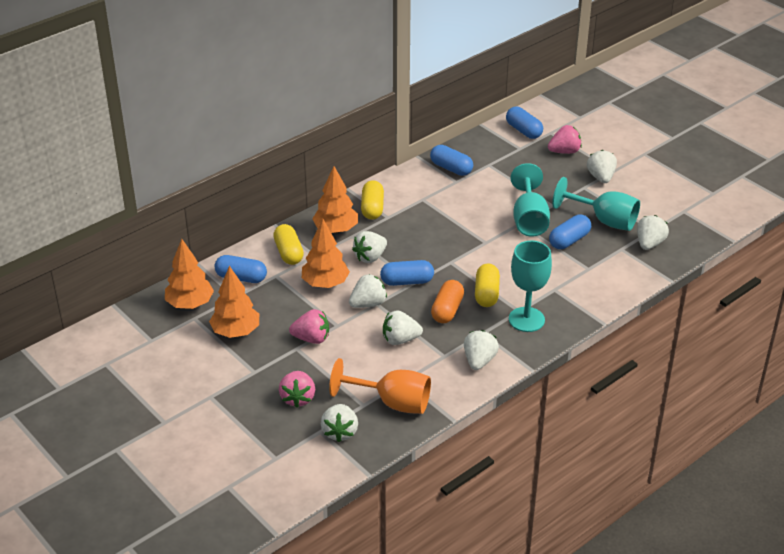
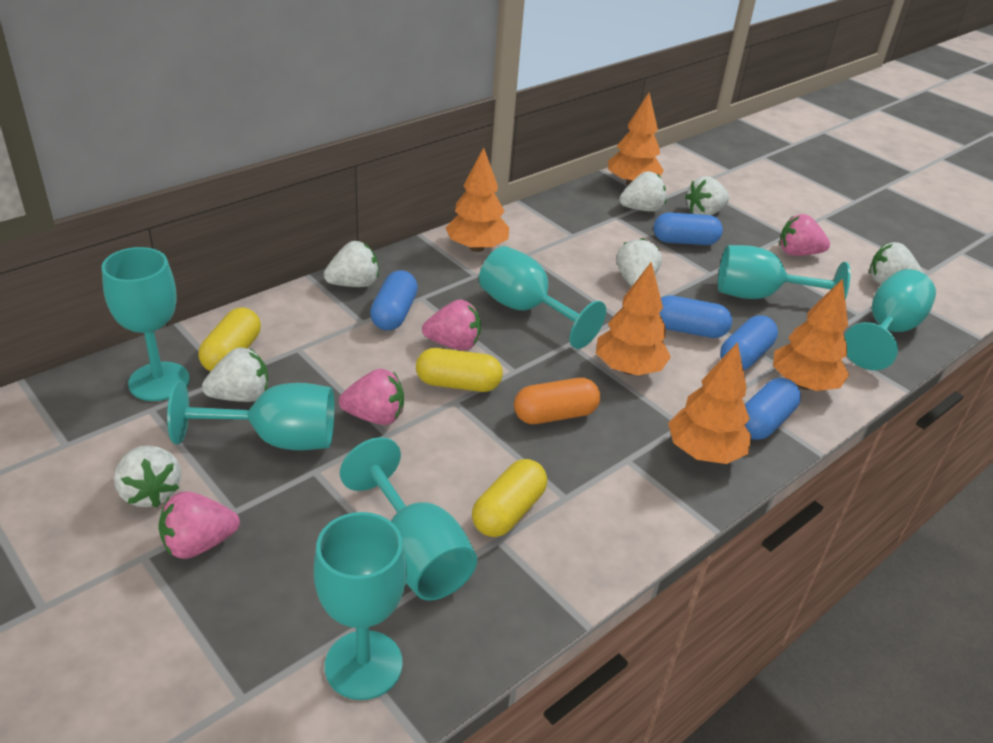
orange goblet: 1 -> 0
orange tree: 4 -> 5
pink strawberry: 3 -> 4
turquoise goblet: 3 -> 7

